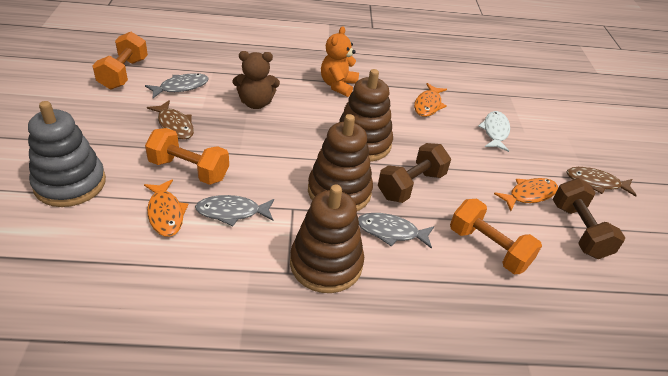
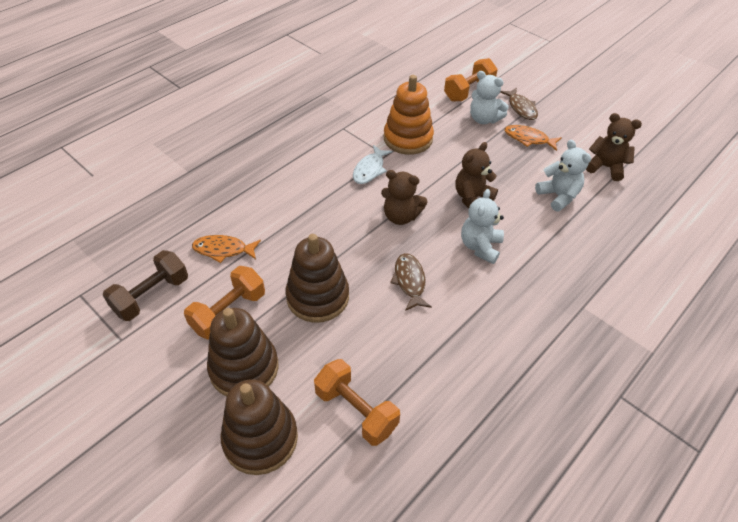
brown dumbbell: 2 -> 1
brown teddy bear: 1 -> 3
grey fish: 3 -> 0
grey stacking toy: 1 -> 0
orange fish: 3 -> 2
orange stacking toy: 0 -> 1
orange teddy bear: 1 -> 0
white teddy bear: 0 -> 3

